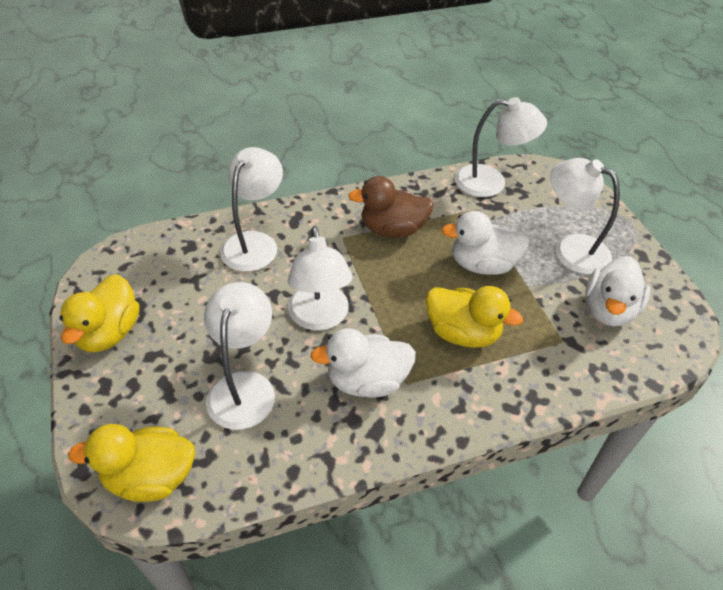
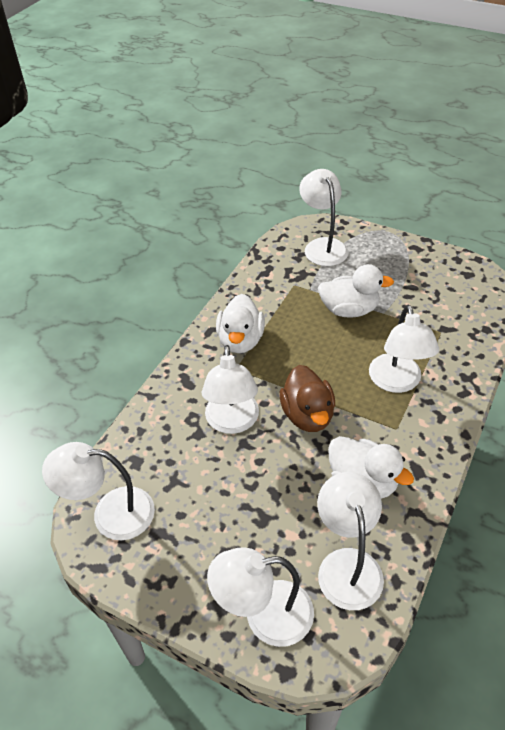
white lamp: 5 -> 6
yellow duck: 3 -> 0

